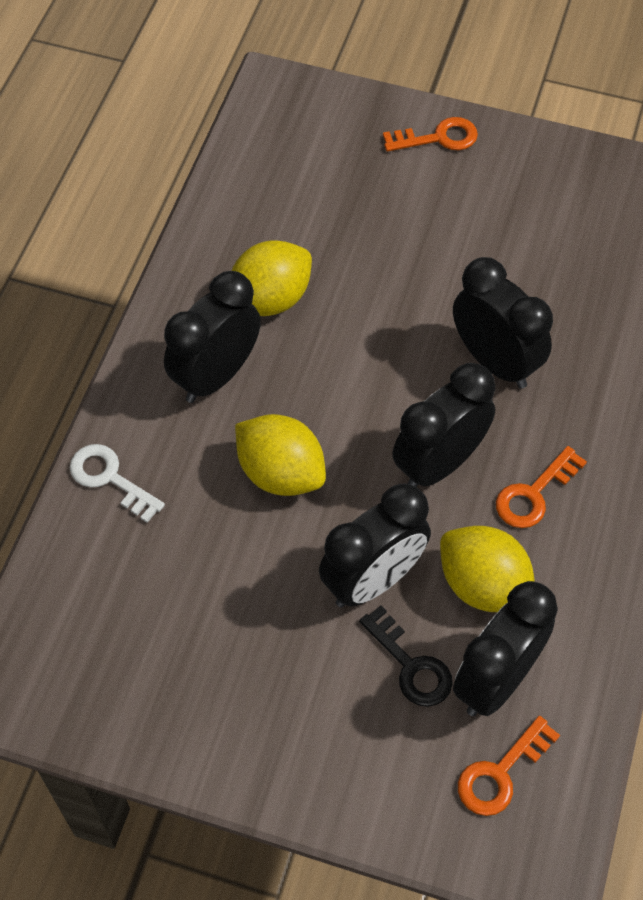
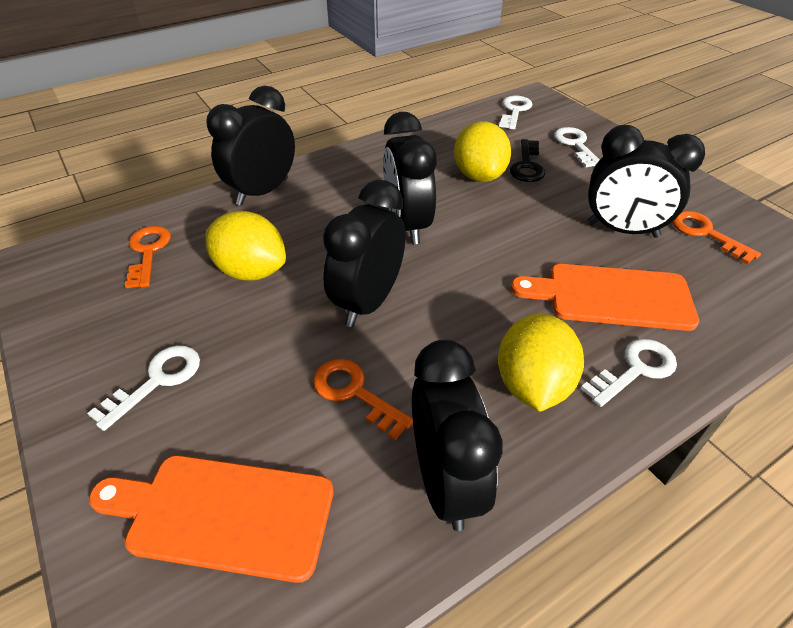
orange cutting board: 0 -> 2
white key: 1 -> 4

